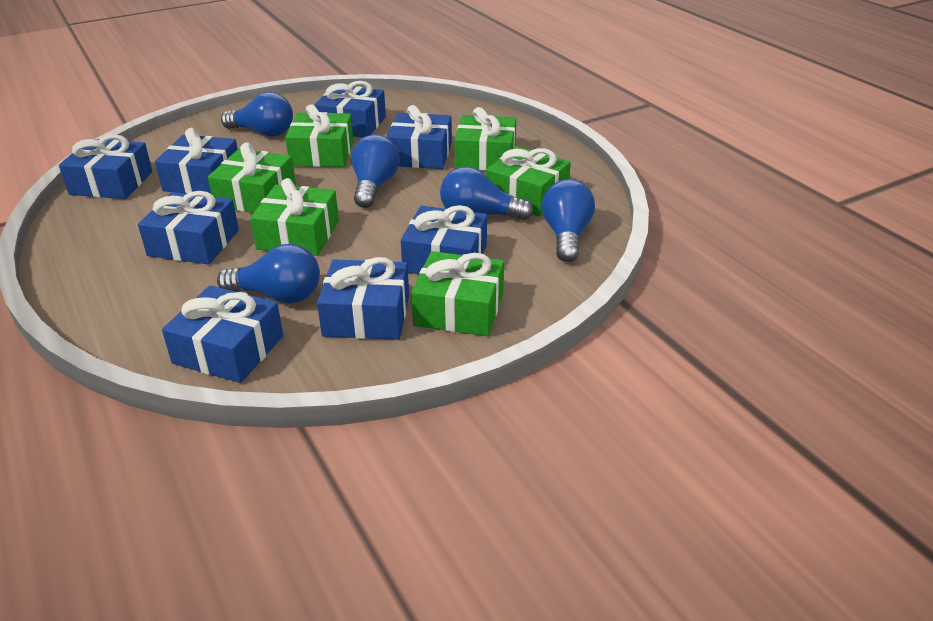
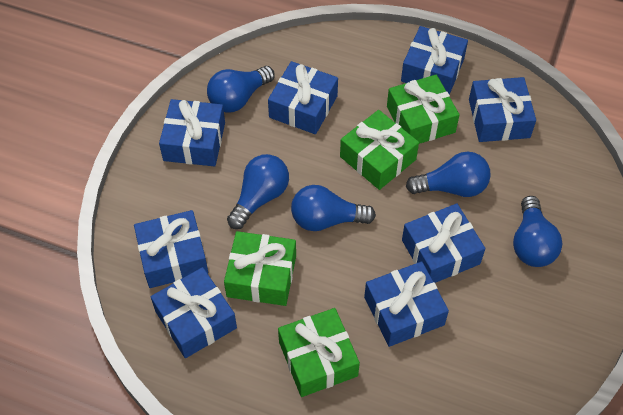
green gift: 6 -> 4

